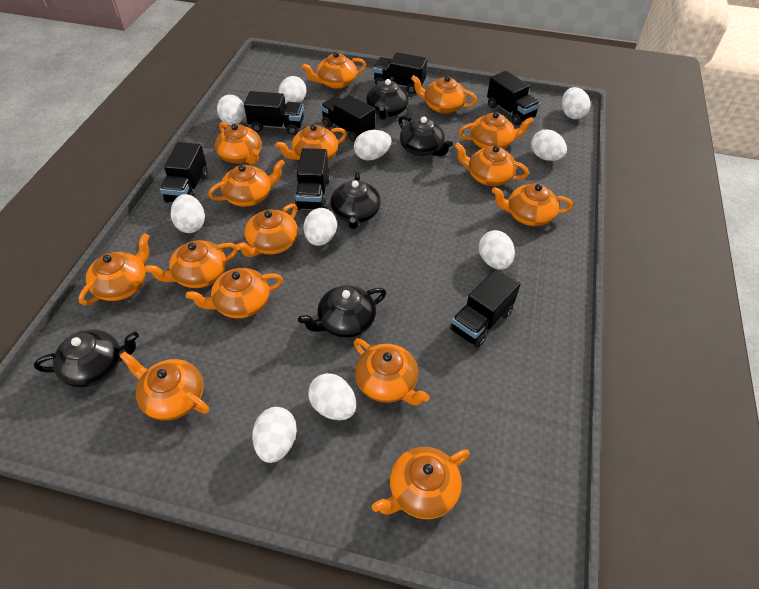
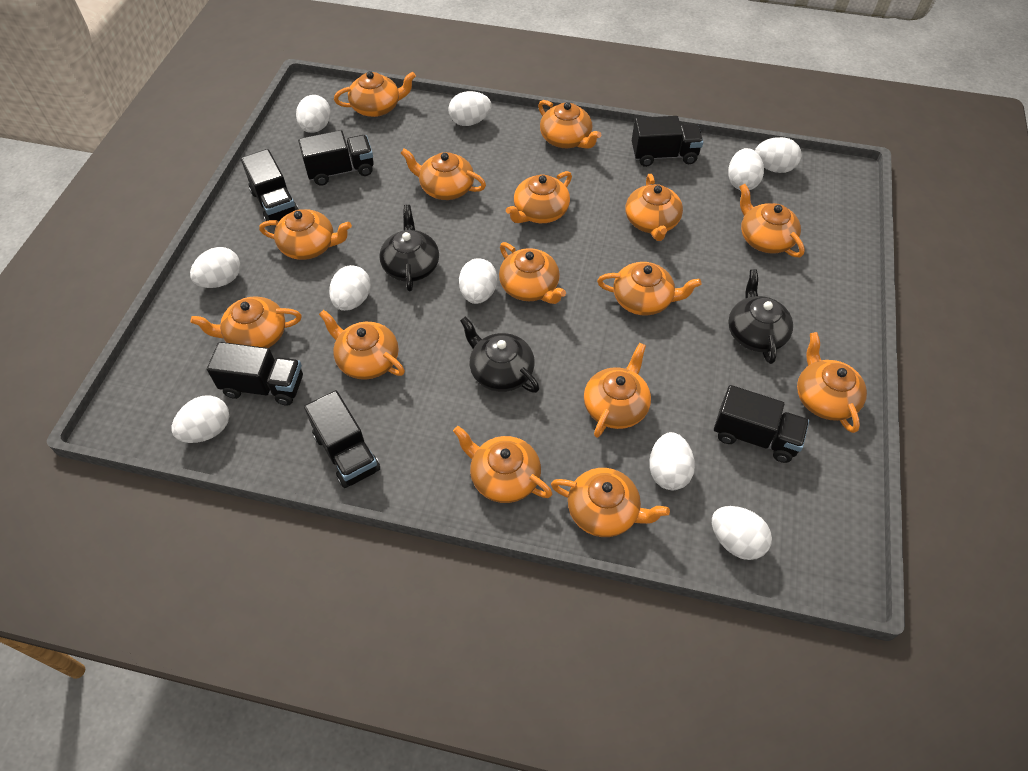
black teapot: 5 -> 3
black truck: 7 -> 6

